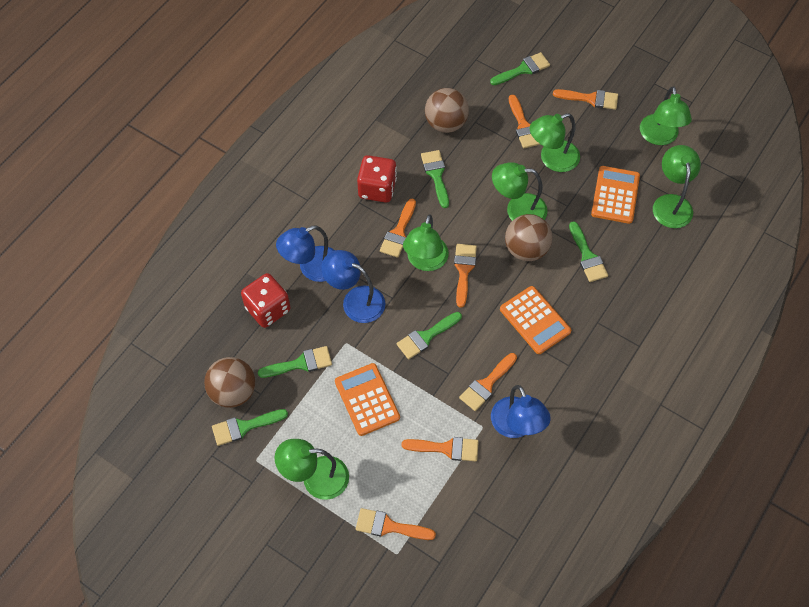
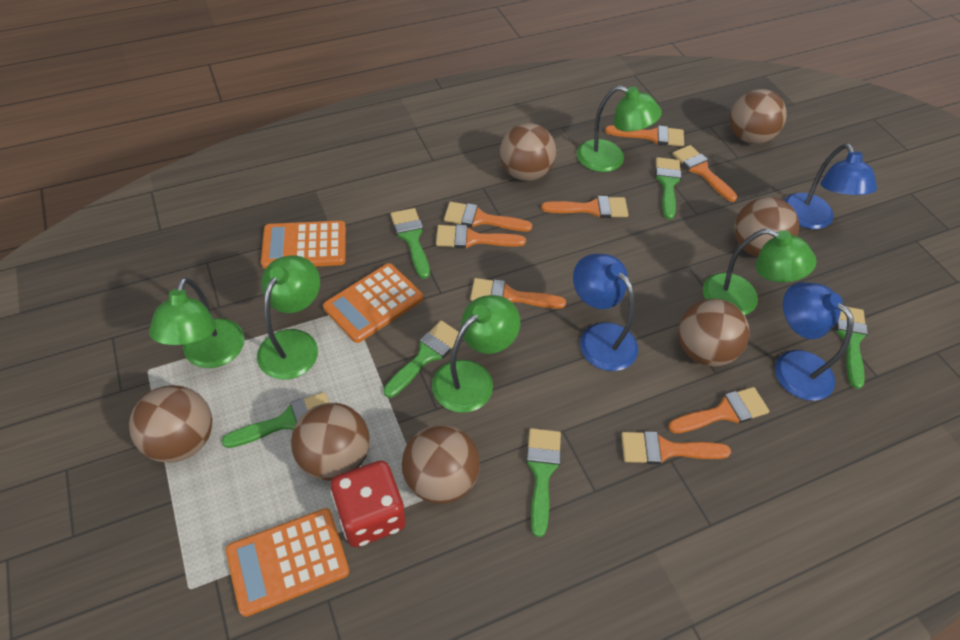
brown ball: 3 -> 7
green lamp: 6 -> 5
orange brush: 7 -> 8
red dice: 2 -> 1

